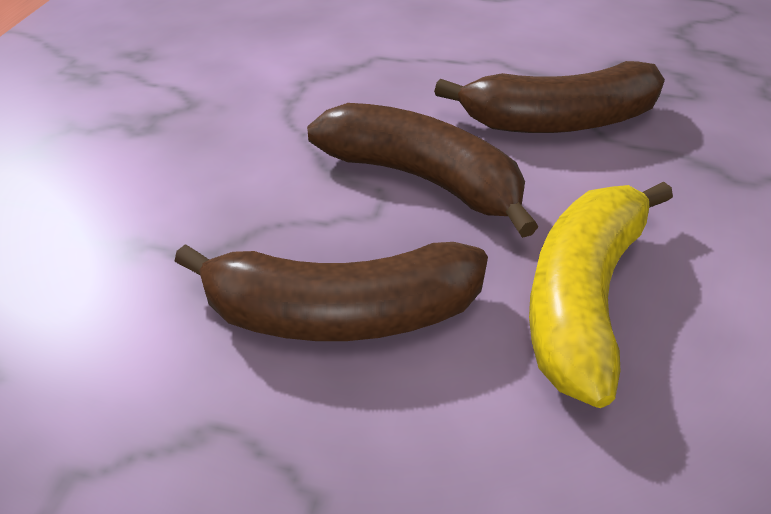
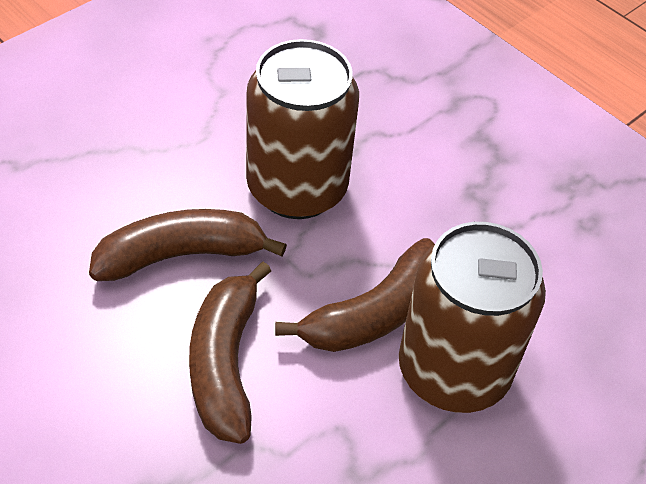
brown can: 0 -> 2
yellow banana: 1 -> 0

